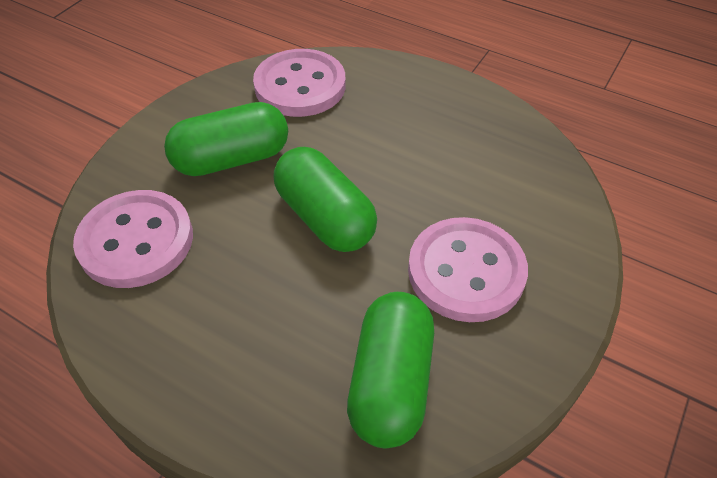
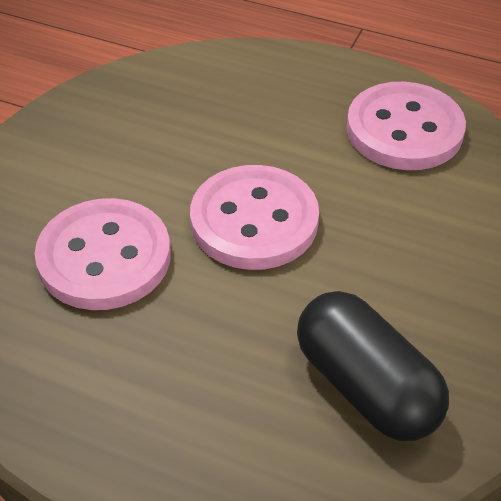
black capsule: 0 -> 1
green capsule: 3 -> 0

